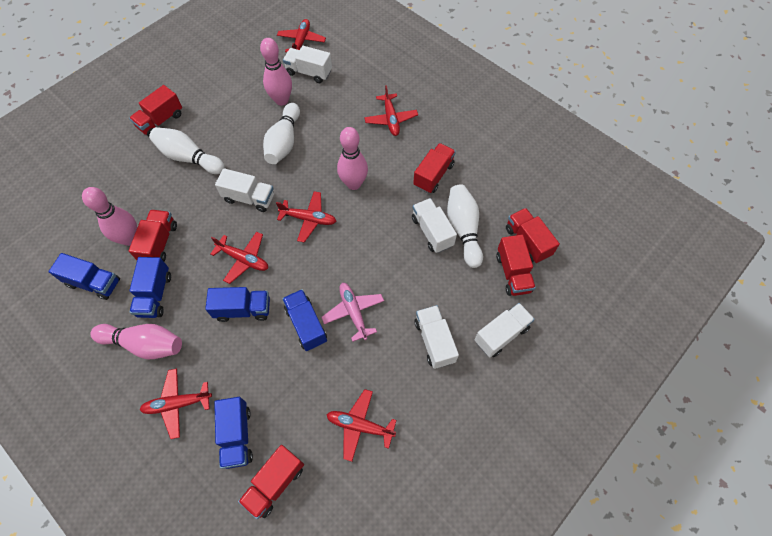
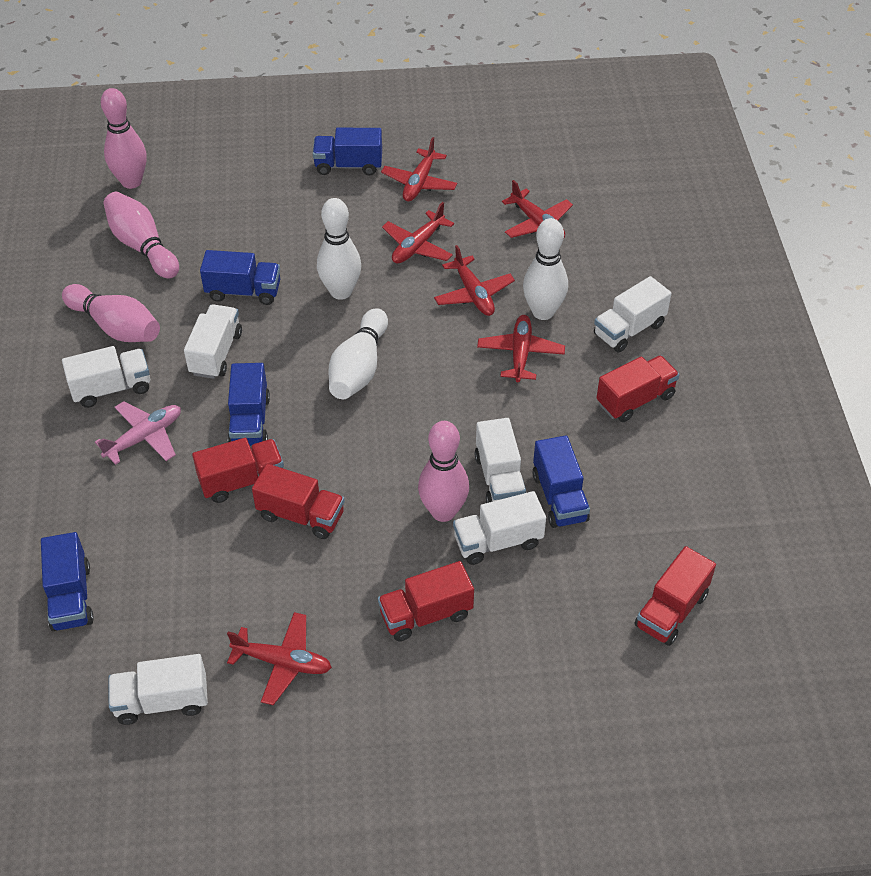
red truck: 6 -> 5
white truck: 5 -> 6

